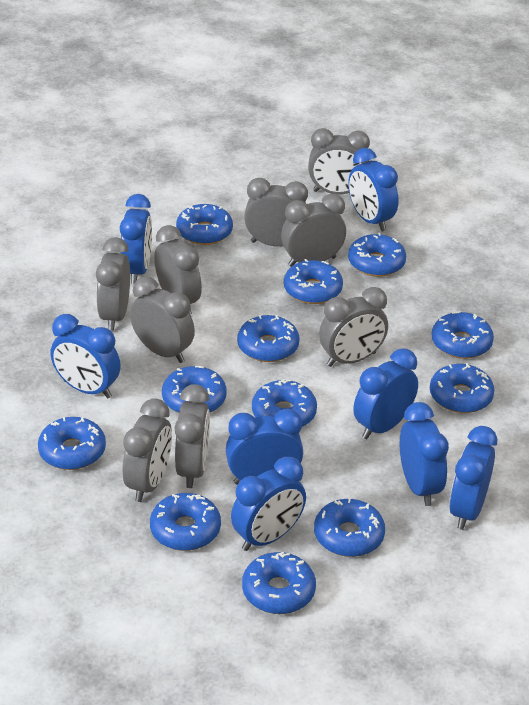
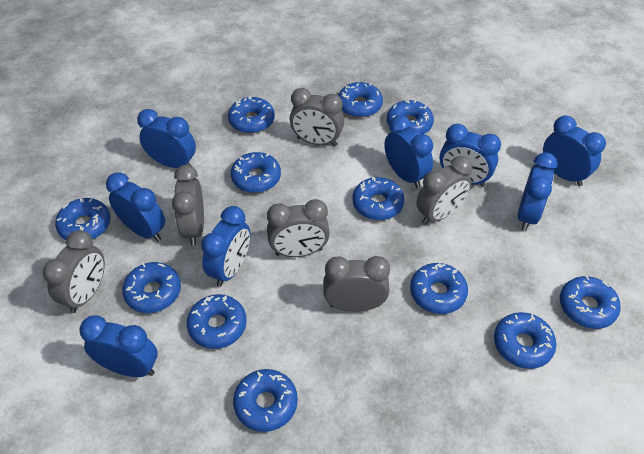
grey clock: 9 -> 6

